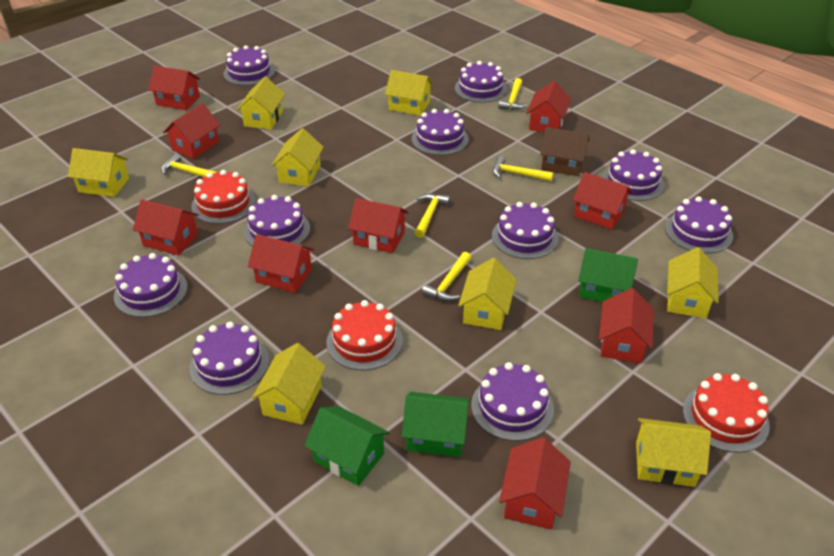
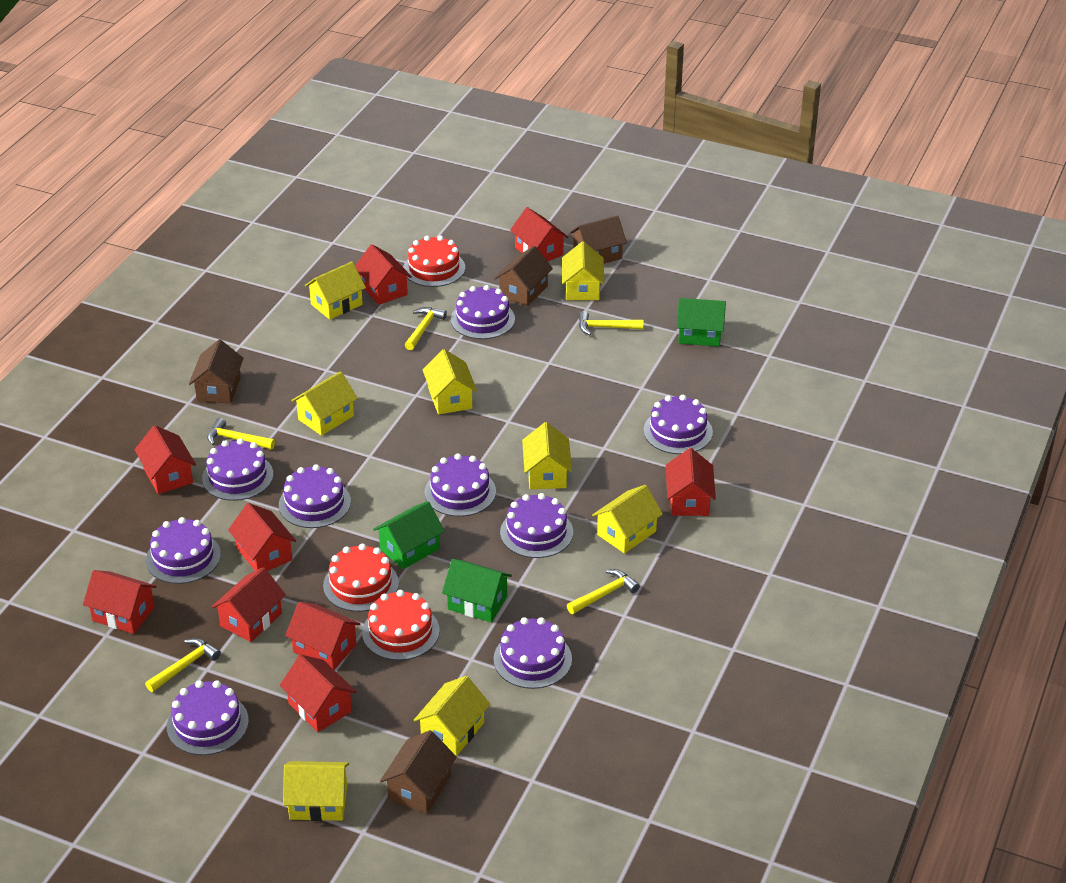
brown house: 1 -> 4
purple cake: 10 -> 9

